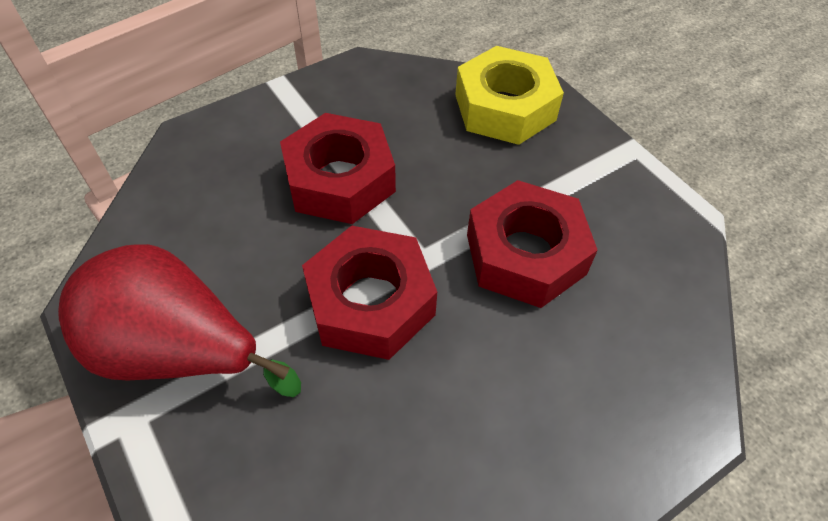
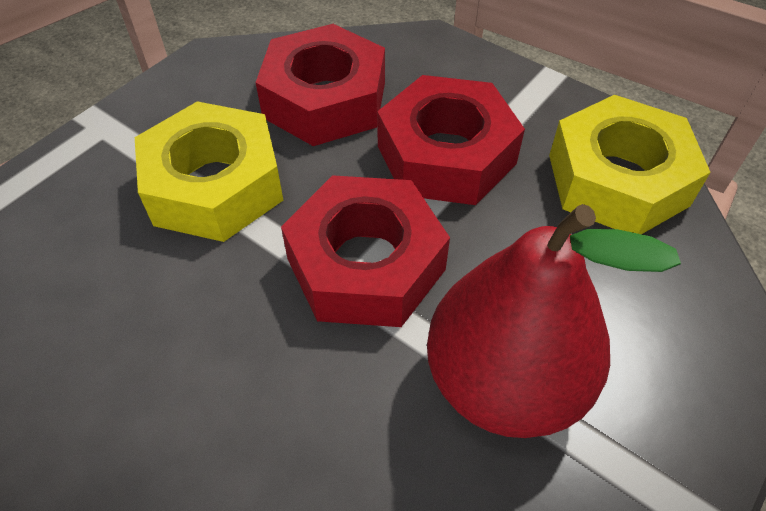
yellow nut: 1 -> 2

